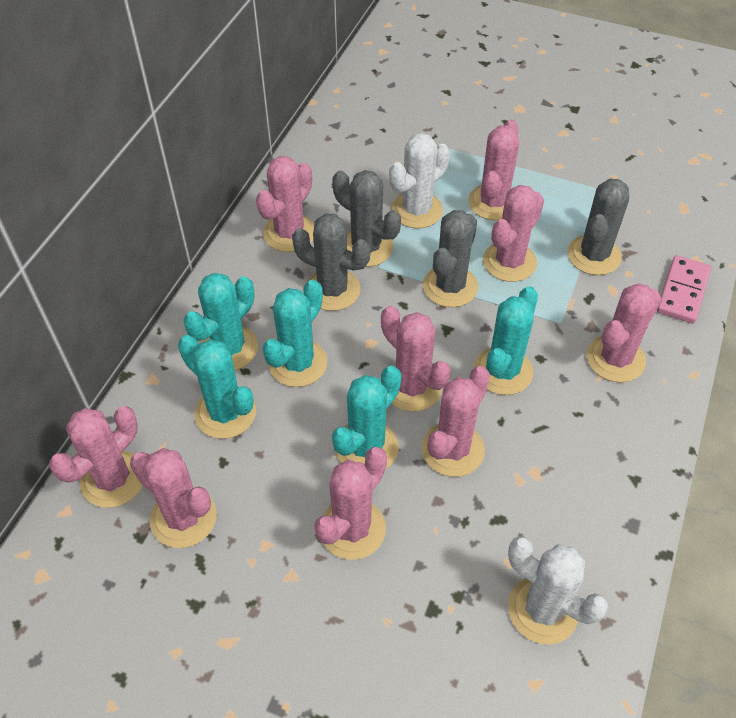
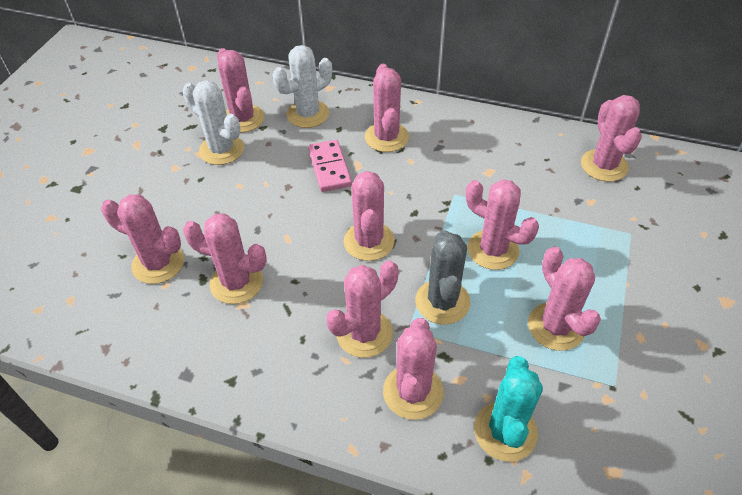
grey cactus: 4 -> 1
pink cactus: 9 -> 10
turquoise cactus: 5 -> 1

